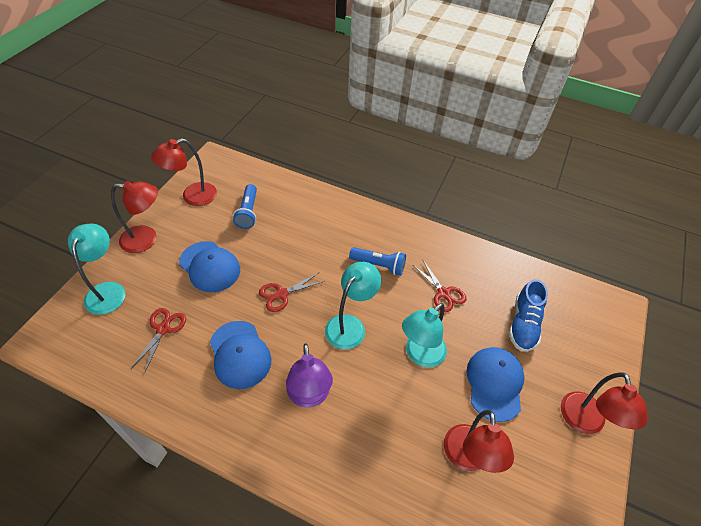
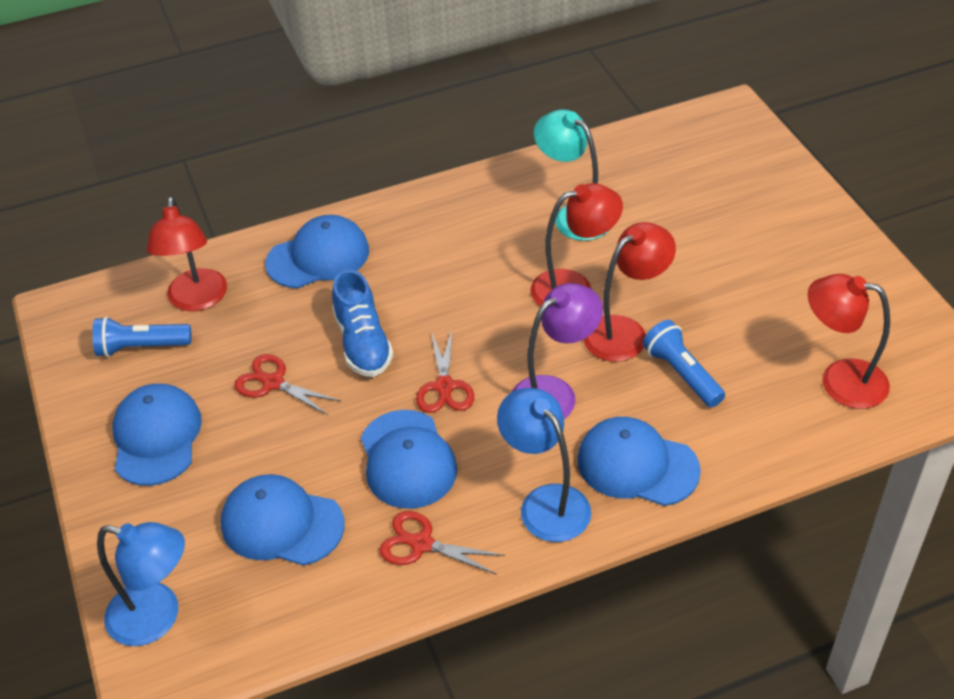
blue cap: 3 -> 5
blue lamp: 0 -> 2
turquoise lamp: 3 -> 1

